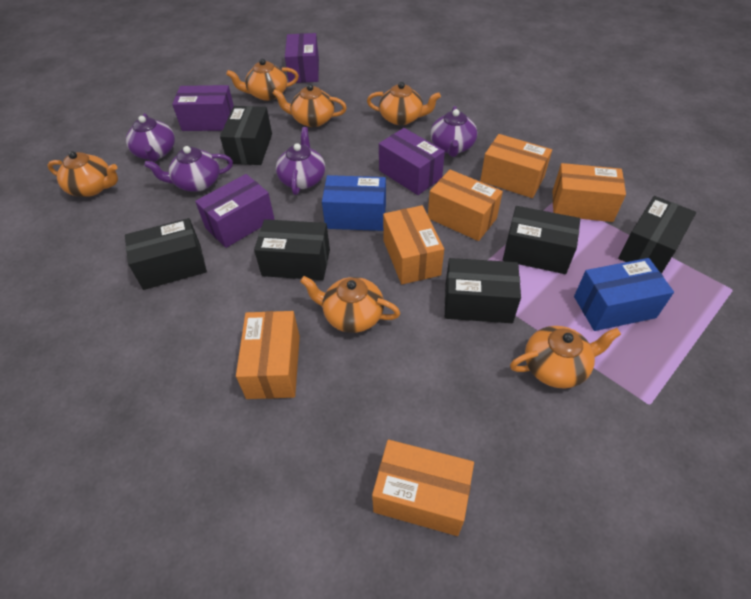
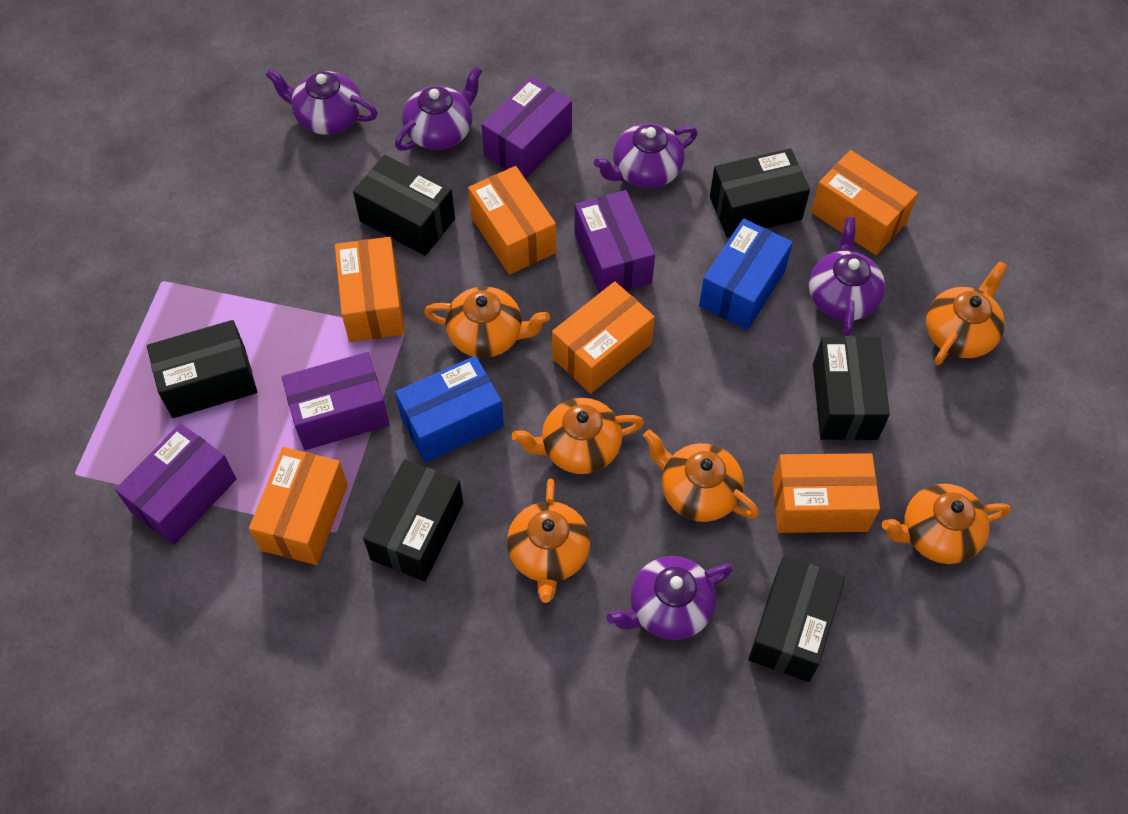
purple teapot: 4 -> 5

